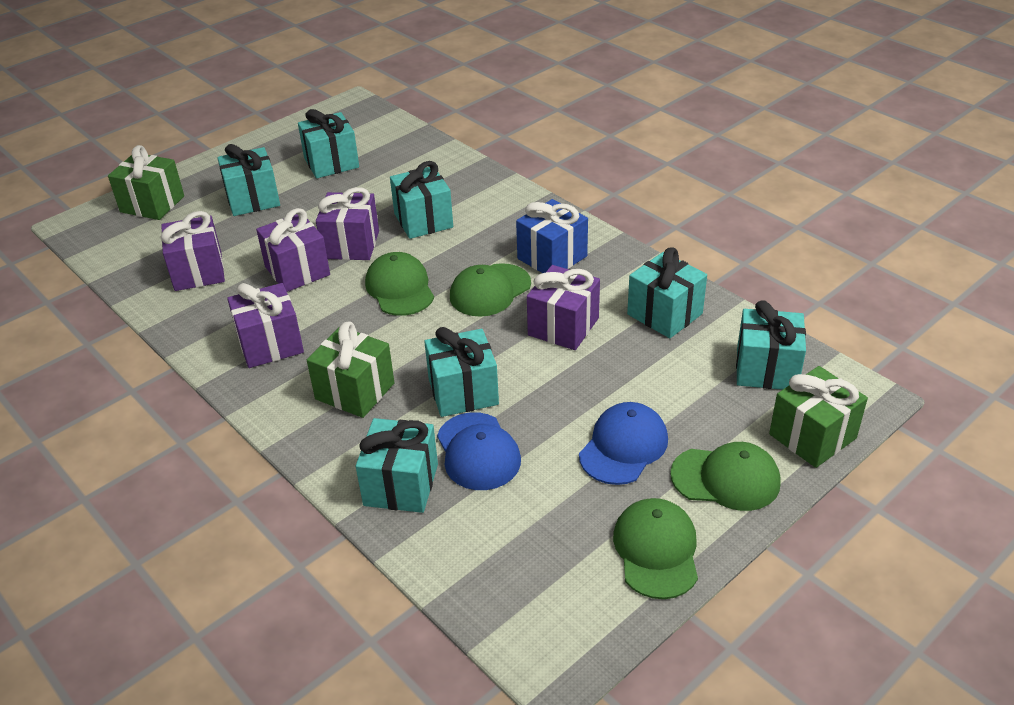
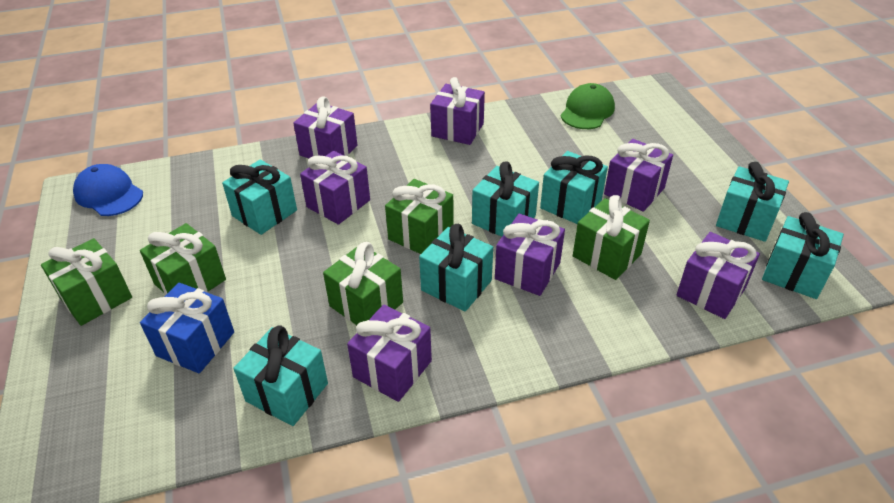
blue cap: 2 -> 1
green cap: 4 -> 1
green gift: 3 -> 5
purple gift: 5 -> 7

